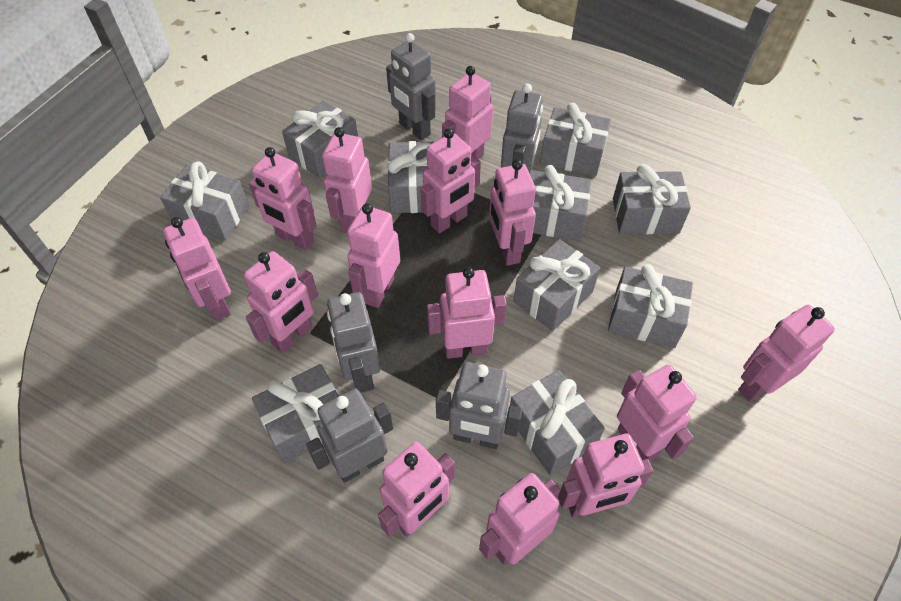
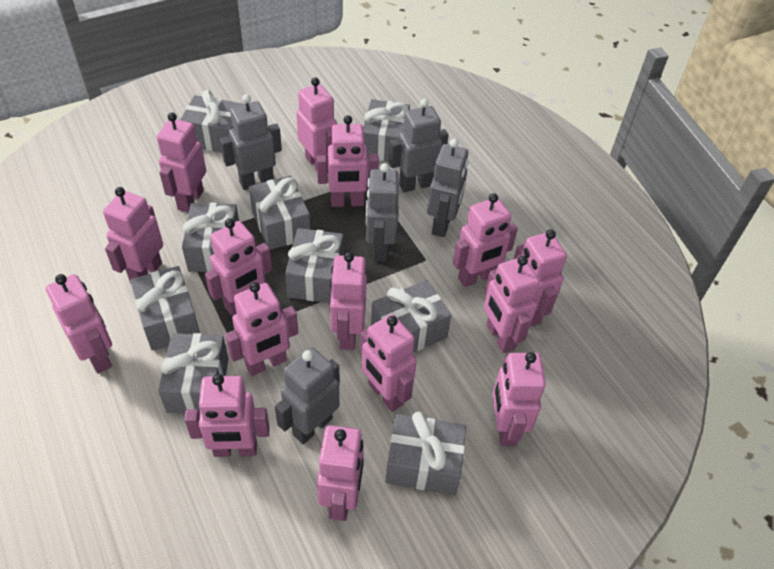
grey gift: 10 -> 9
pink robot: 14 -> 15

